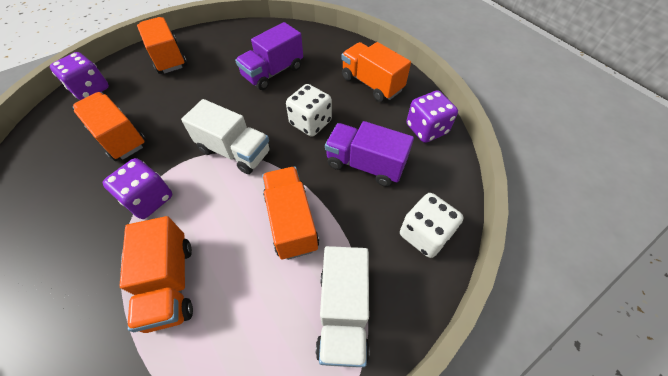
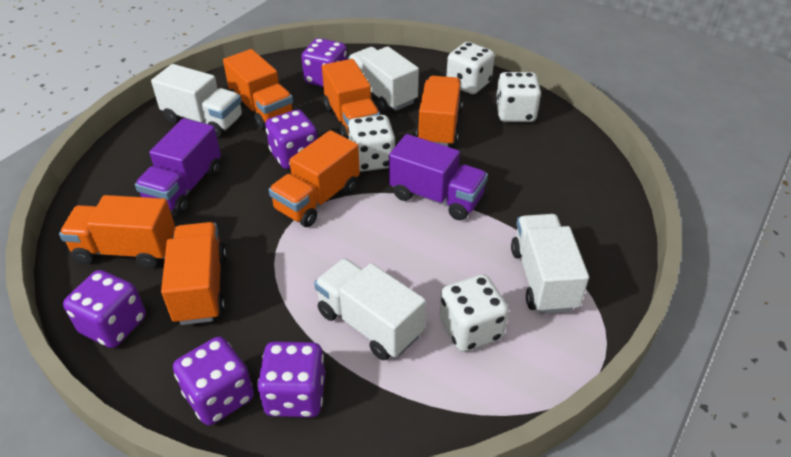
orange truck: 5 -> 6
purple dice: 3 -> 5
white dice: 2 -> 4
white truck: 2 -> 4

